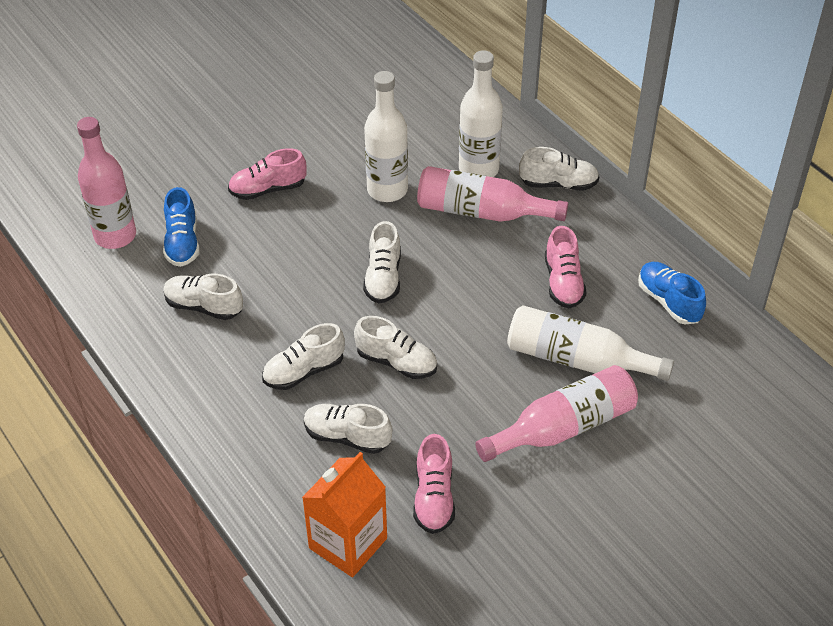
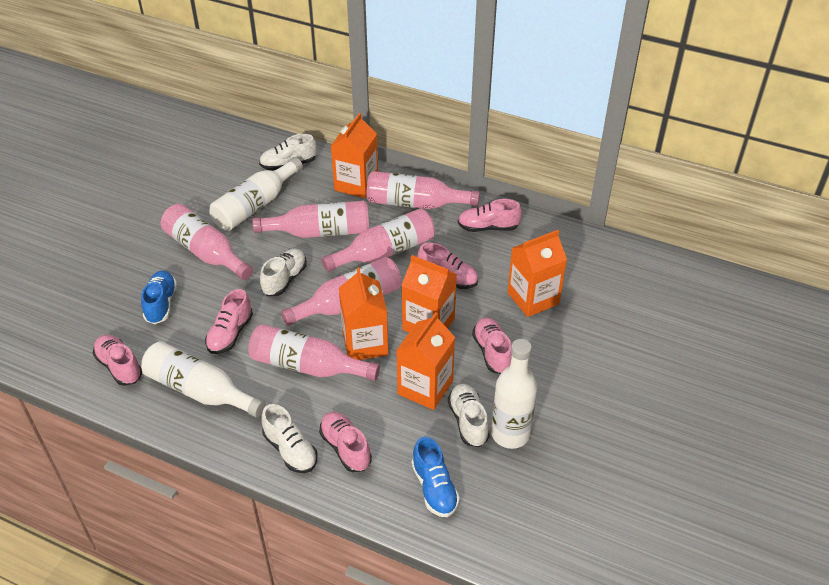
orange carton: 1 -> 5
pink bottle: 3 -> 6
pink shoe: 3 -> 6
white shoe: 6 -> 4

